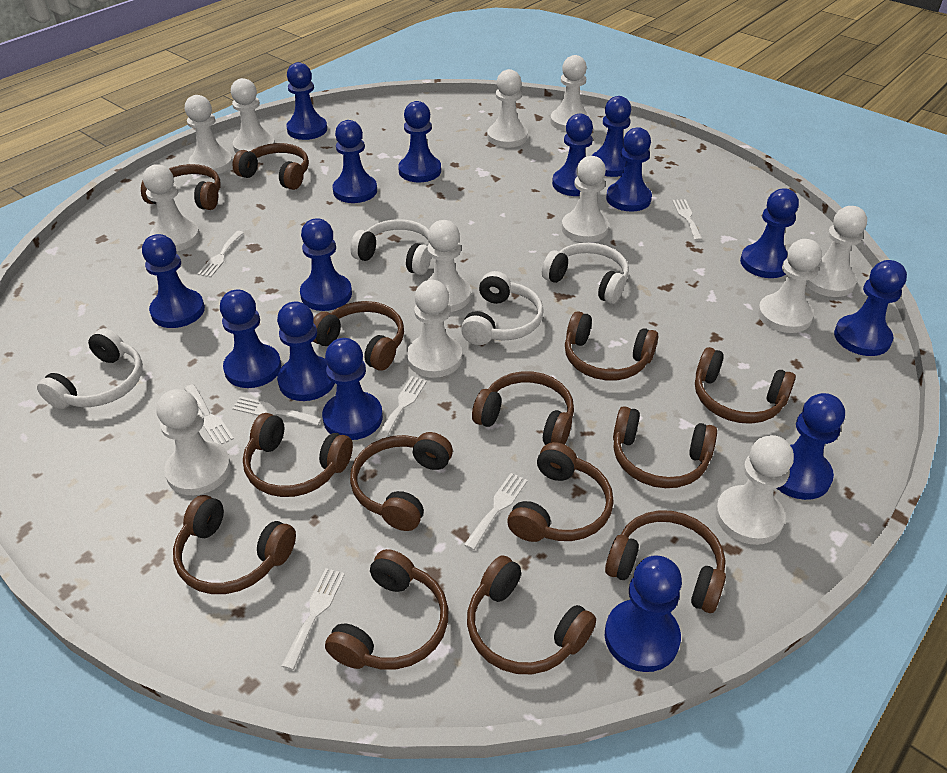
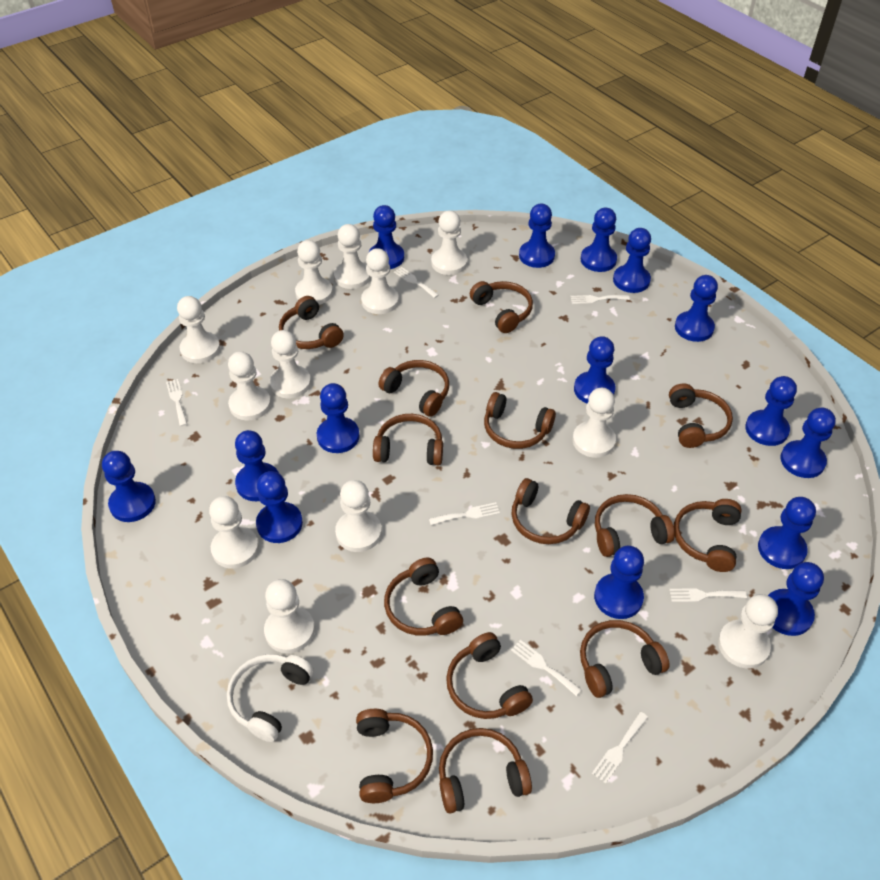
white headphones: 4 -> 1

